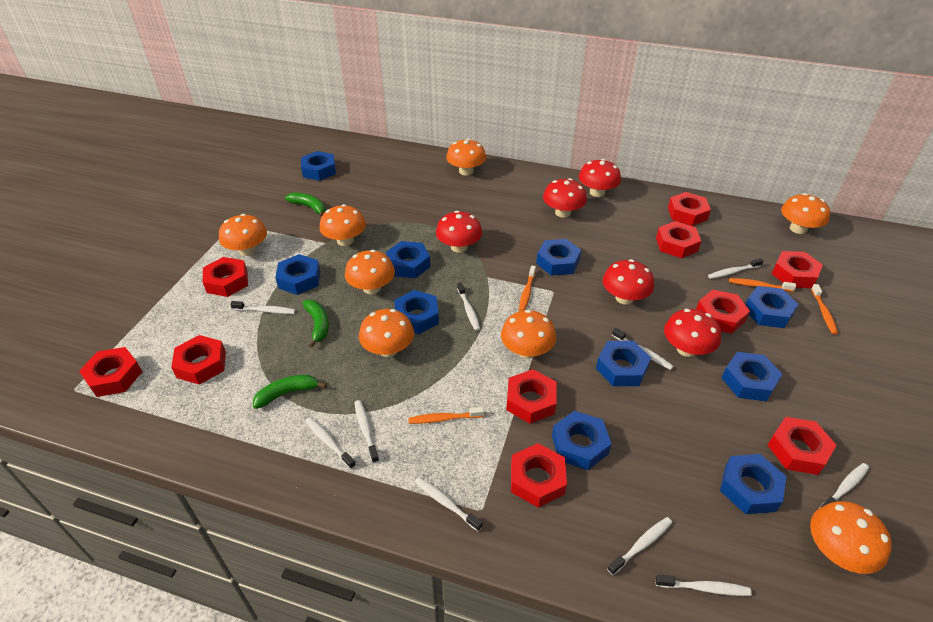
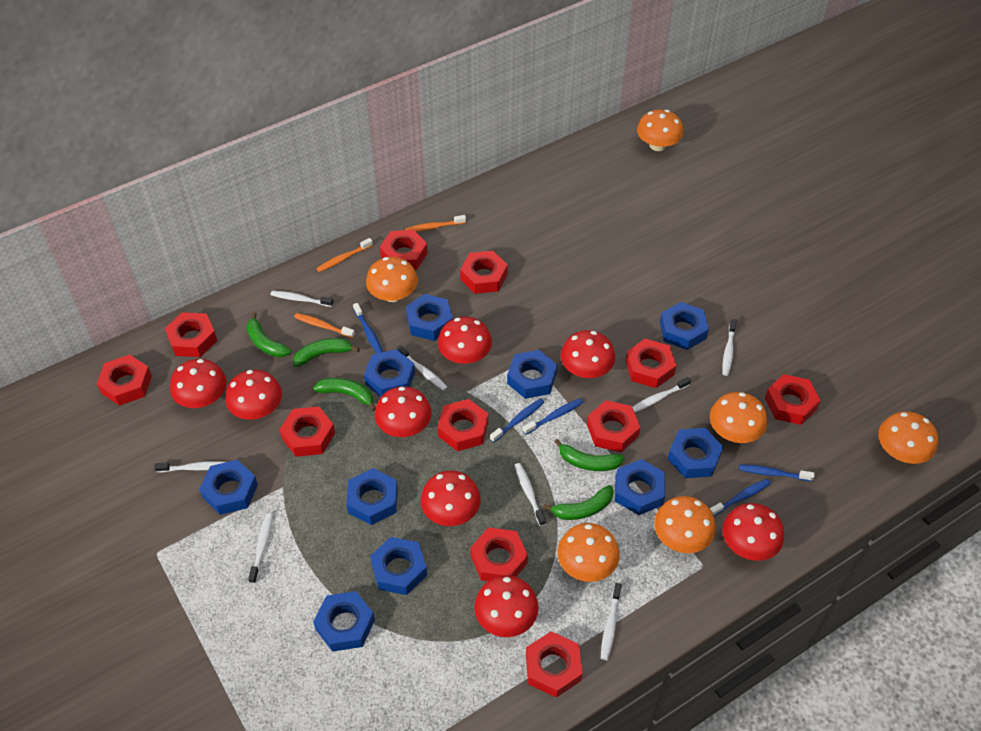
blue toothbrush: 0 -> 5
green banana: 3 -> 5
orange mushroom: 8 -> 6
orange toothbrush: 4 -> 3
red mushroom: 5 -> 8
red nut: 10 -> 11
white toothbrush: 10 -> 8

